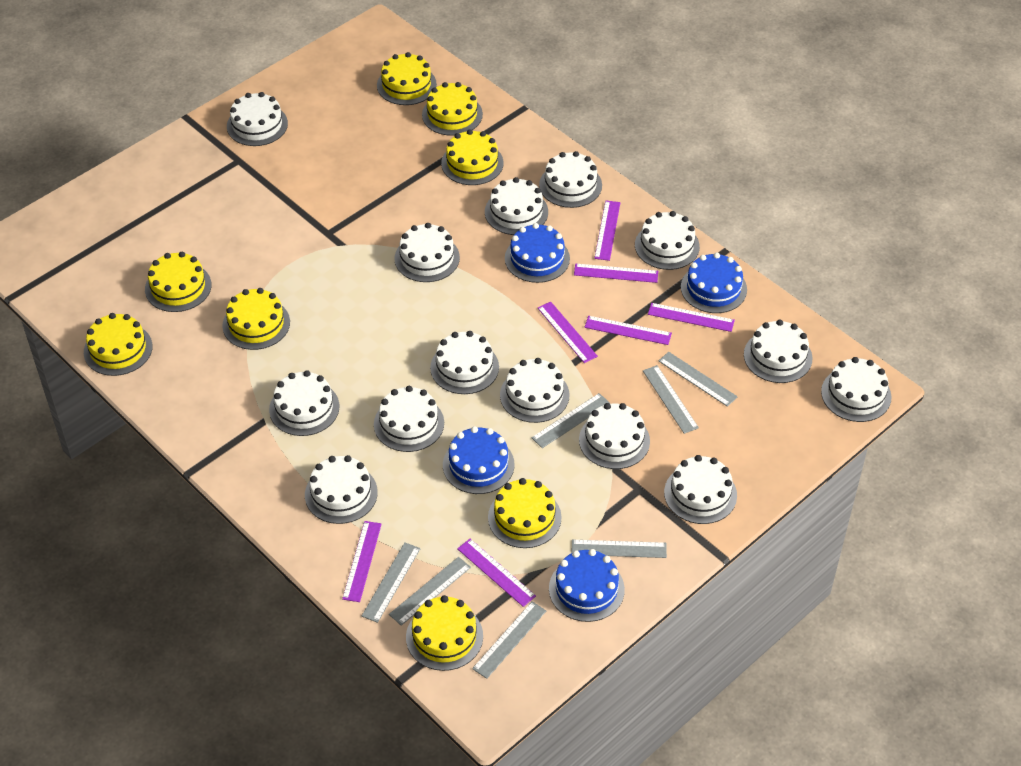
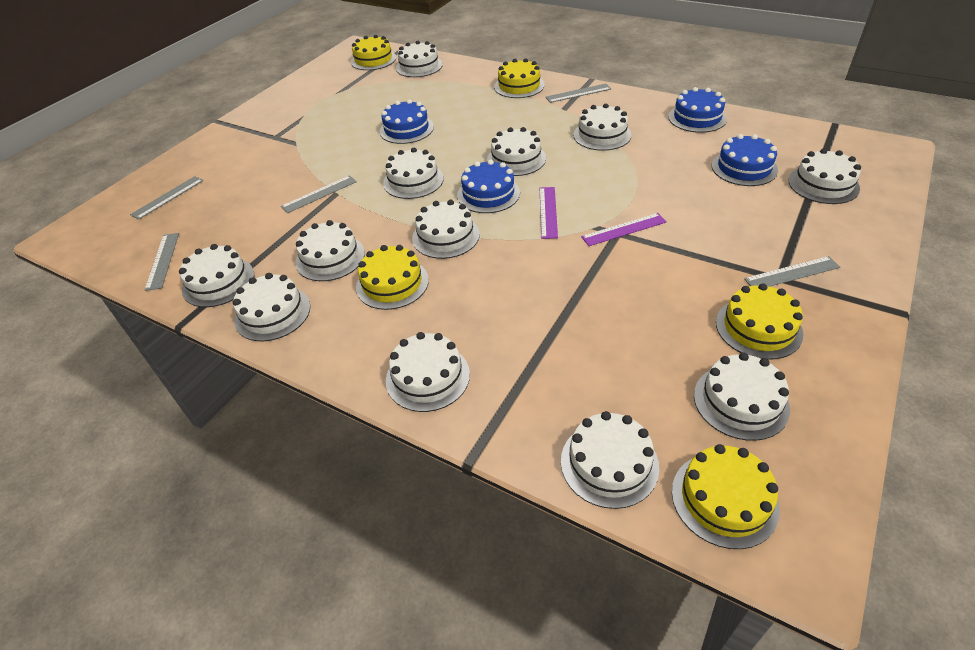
grey ruler: 7 -> 5
purple ruler: 7 -> 2
white cake: 14 -> 12
yellow cake: 8 -> 5

